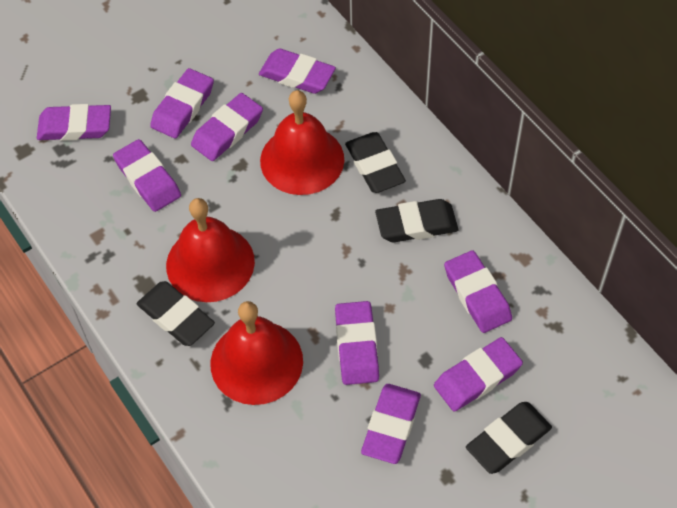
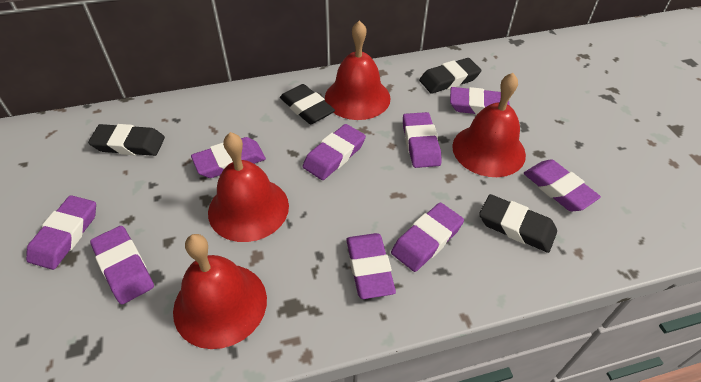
red bell: 3 -> 4

